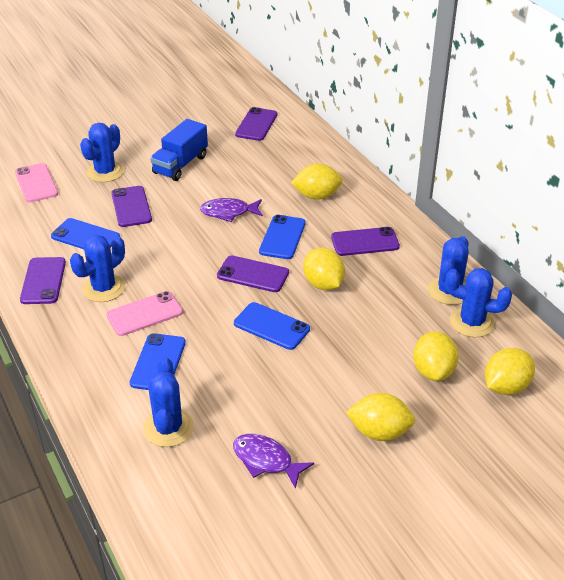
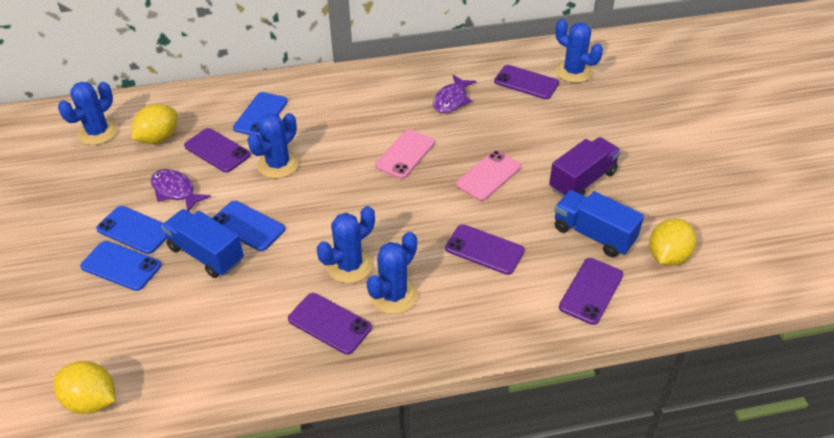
blue truck: 1 -> 2
purple truck: 0 -> 1
yellow lemon: 5 -> 3

